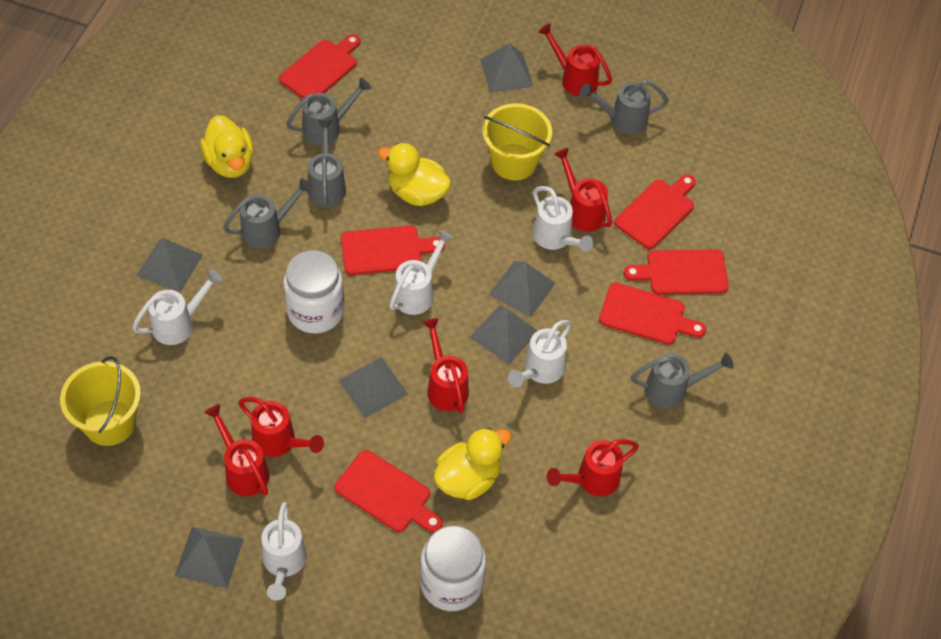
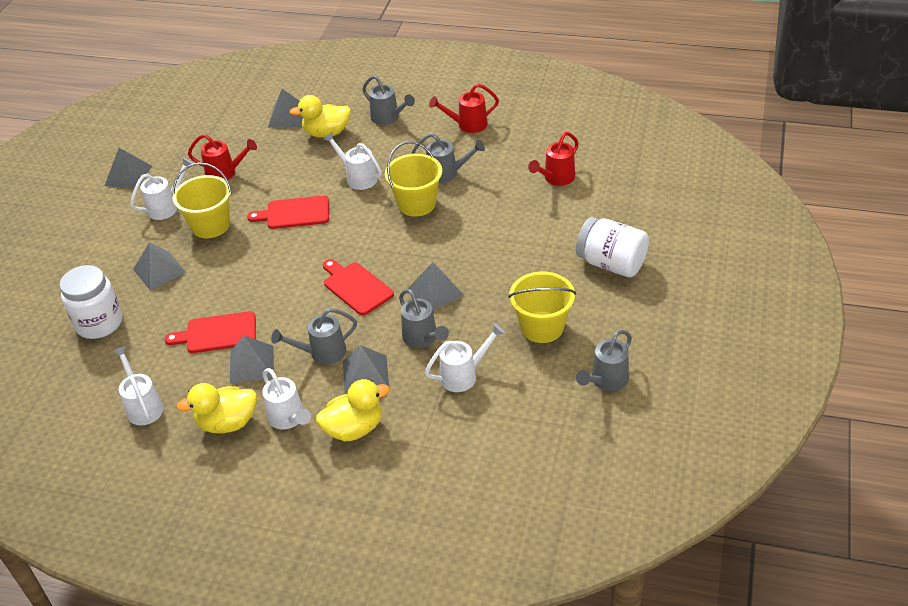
red cutting board: 6 -> 3
red watering can: 6 -> 3
yellow bucket: 2 -> 3

